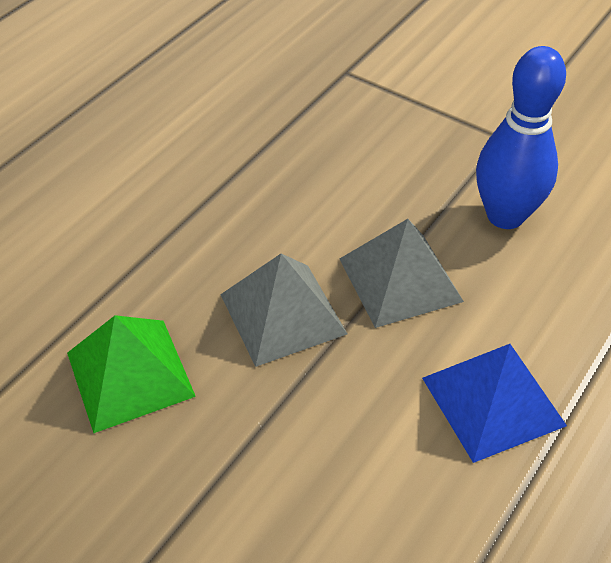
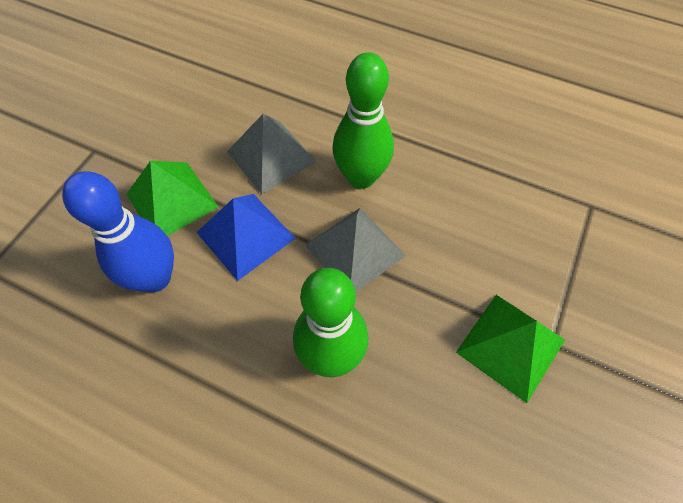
green bowling pin: 0 -> 2
green pyramid: 1 -> 2

